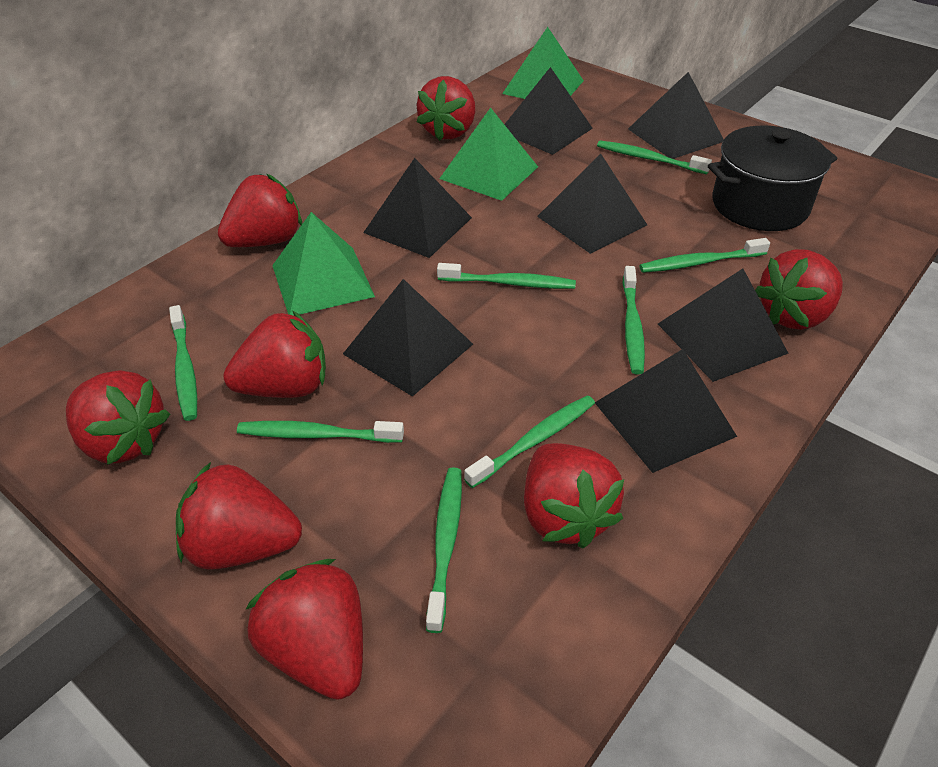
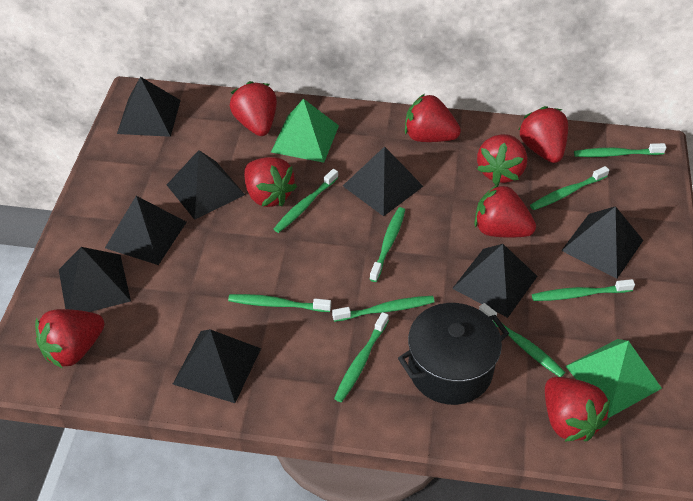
black pyramid: 7 -> 8
green pyramid: 3 -> 2
green toothbrush: 8 -> 9

